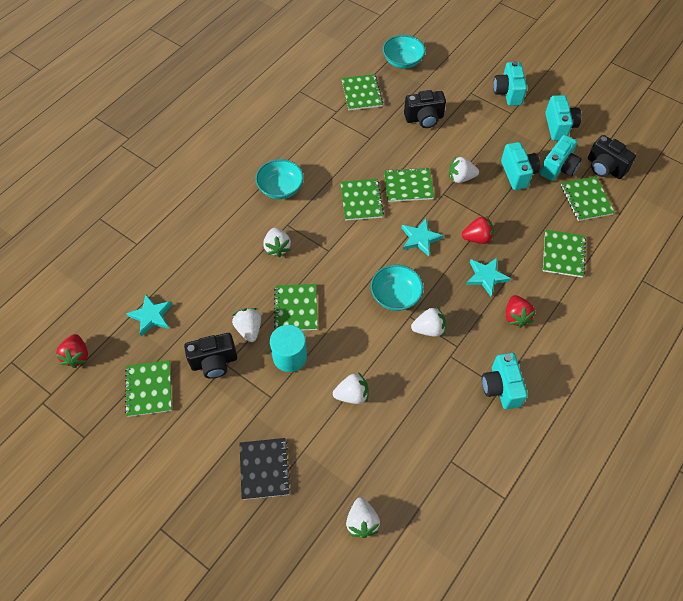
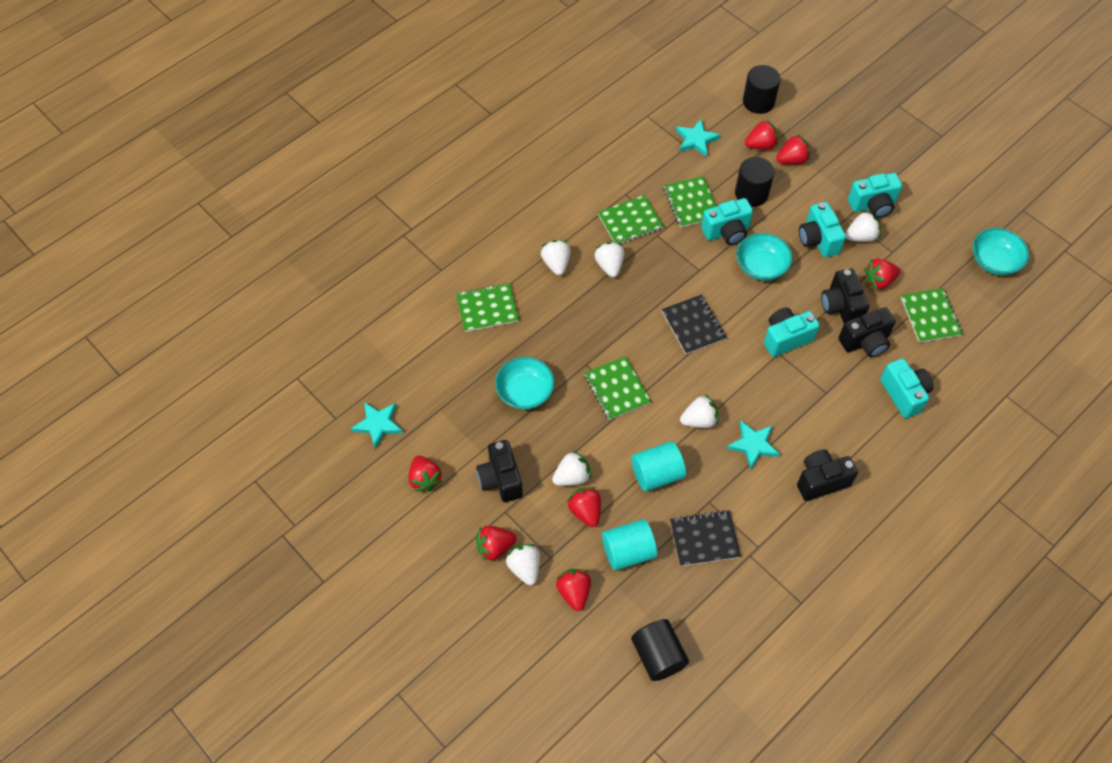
black camera: 3 -> 4
black cylinder: 0 -> 3
black notebook: 1 -> 2
green notebook: 7 -> 5
red strawberry: 3 -> 7
turquoise cylinder: 1 -> 2

